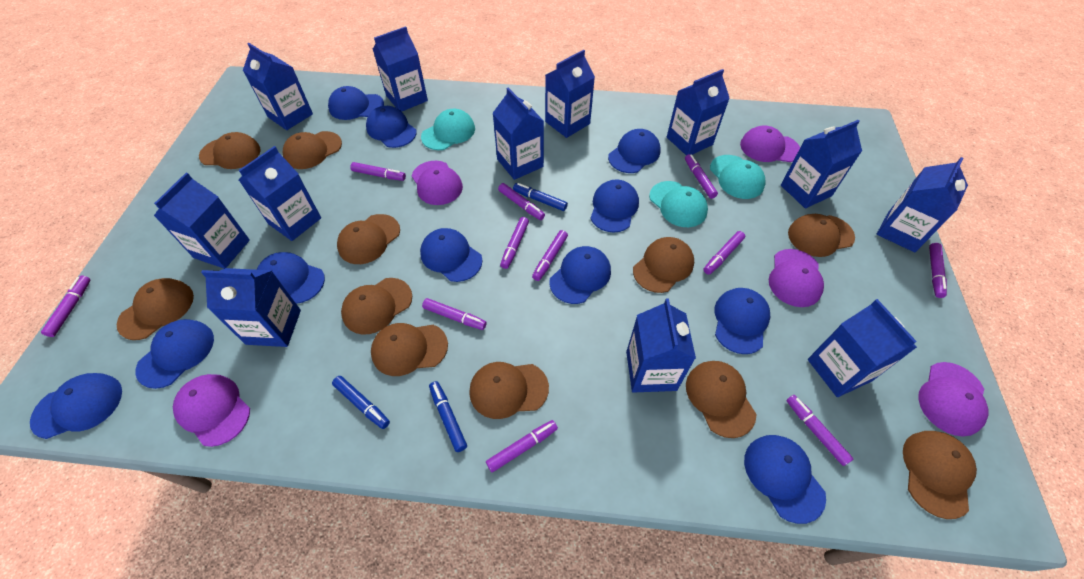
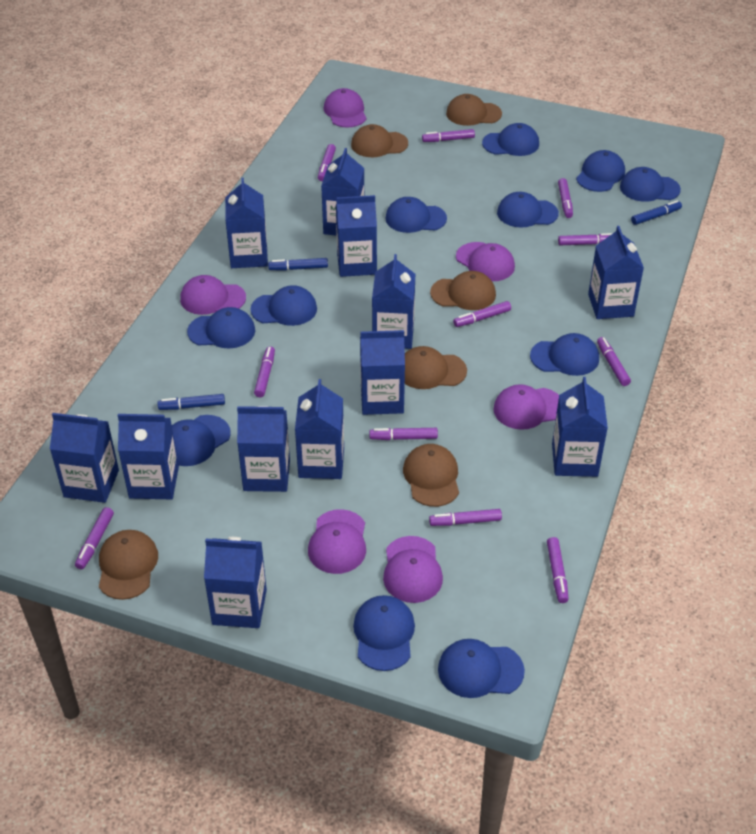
brown cap: 11 -> 6
purple cap: 5 -> 6
turquoise cap: 3 -> 0

